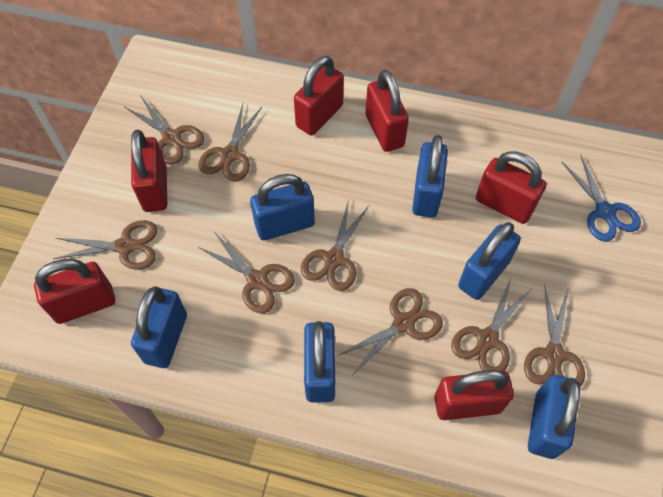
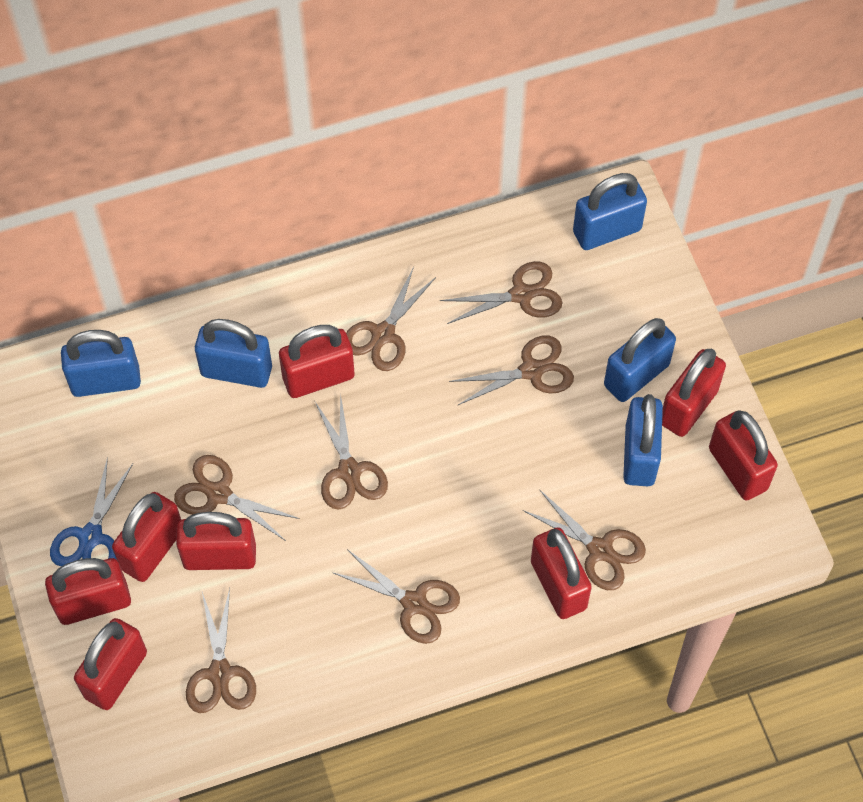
blue padlock: 6 -> 5
red padlock: 6 -> 8

